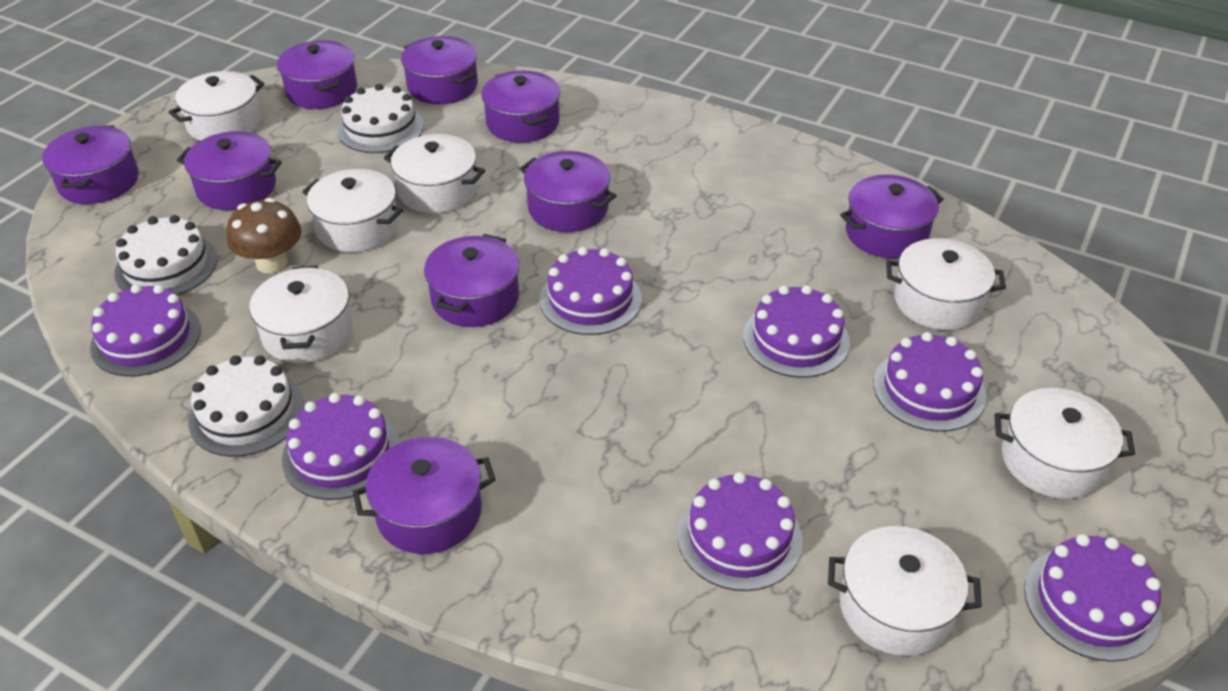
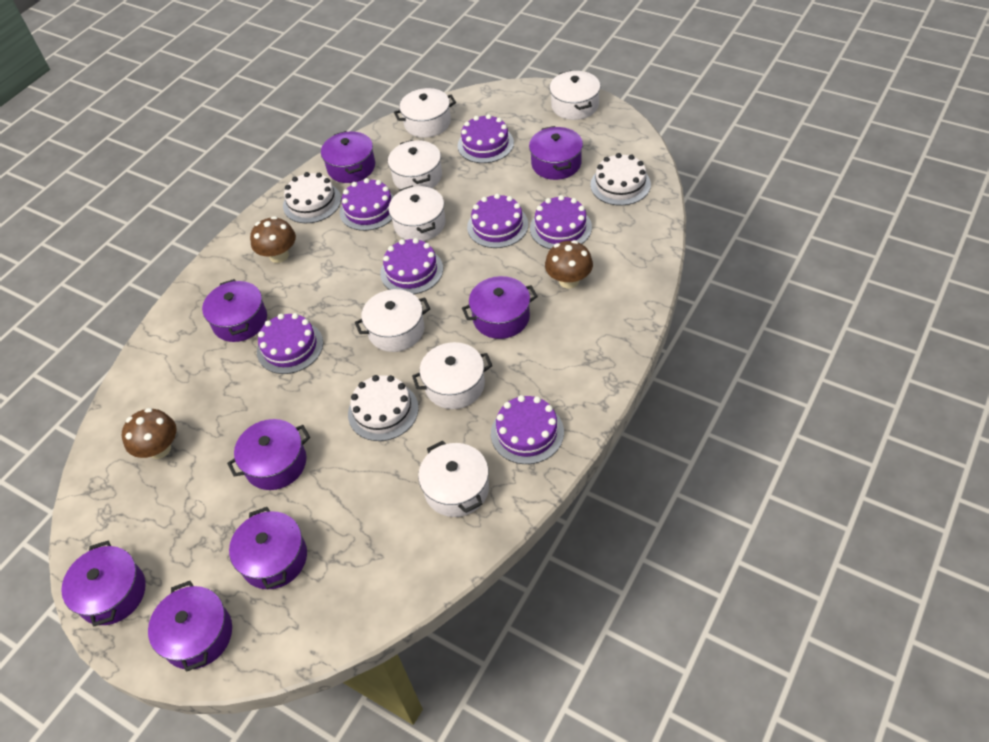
brown mushroom: 1 -> 3
purple pot: 9 -> 8

